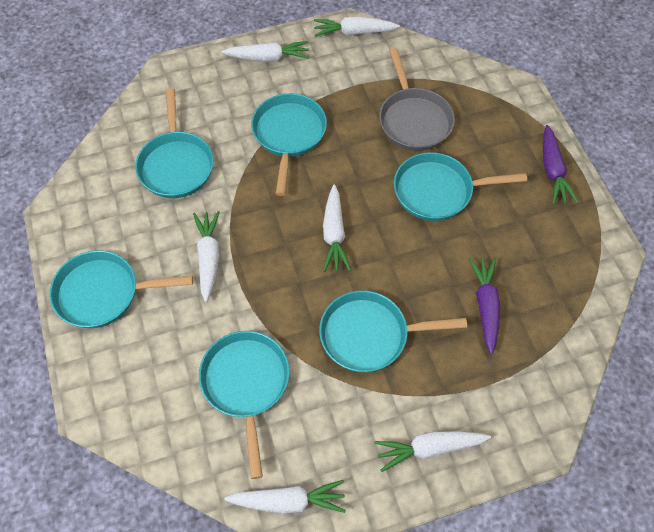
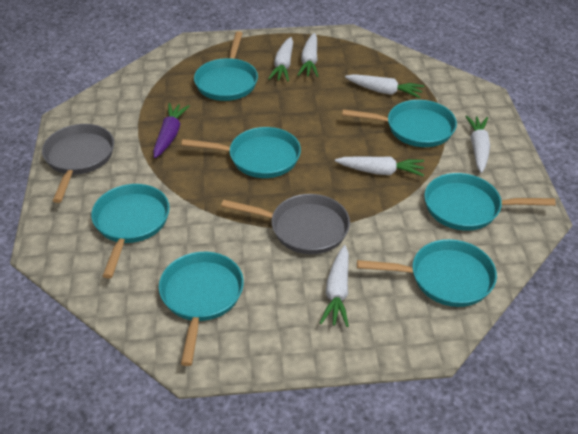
grey pan: 1 -> 2
purple carrot: 2 -> 1
turquoise pan: 6 -> 7

